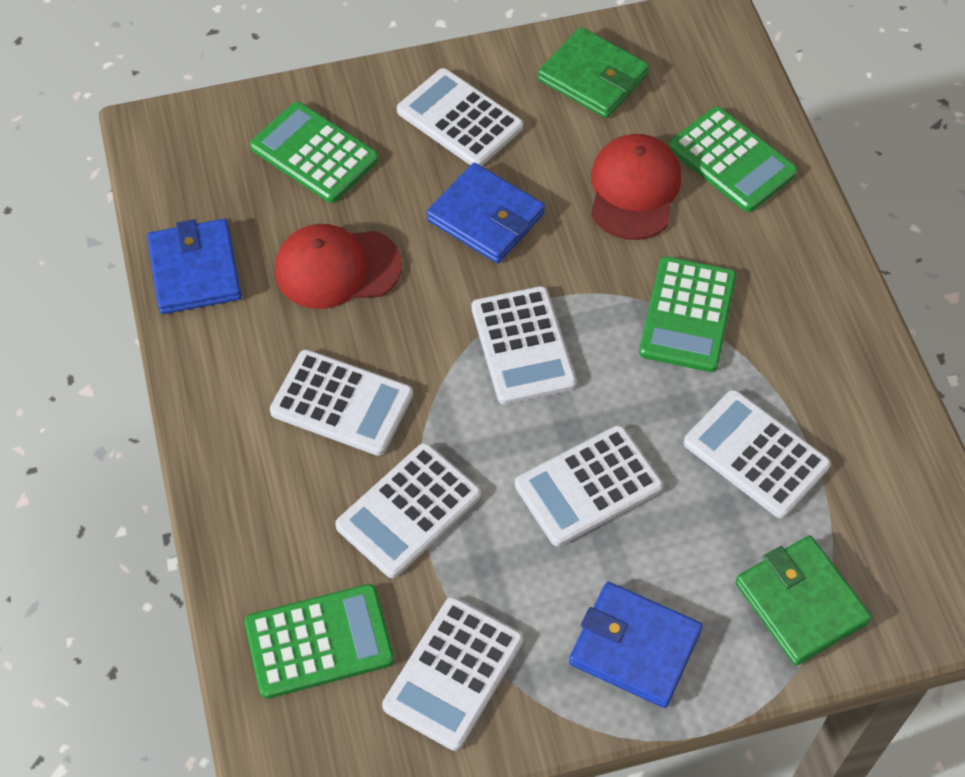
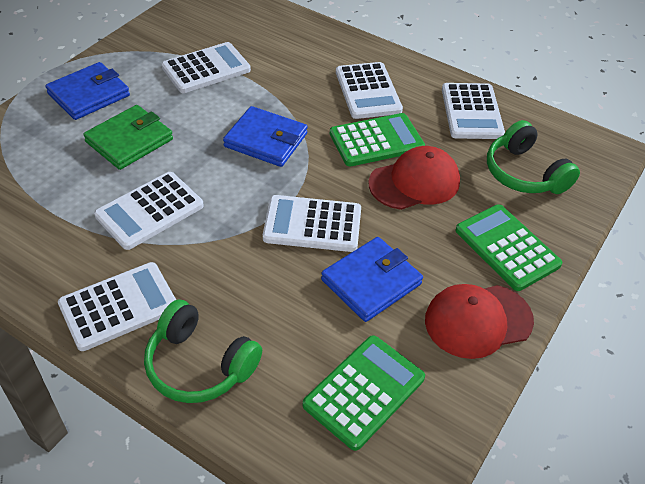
green calculator: 4 -> 3
green headphones: 0 -> 2
green wallet: 2 -> 1
white calculator: 7 -> 6

